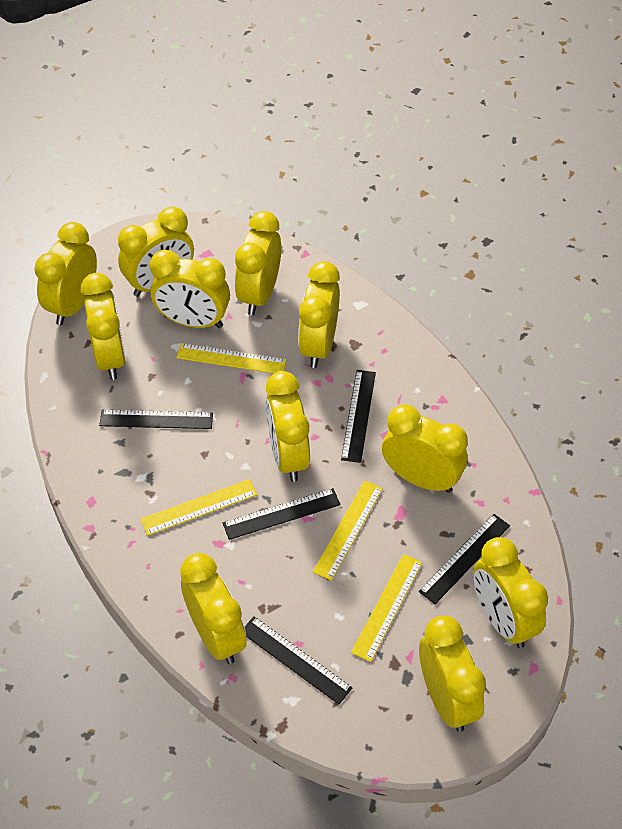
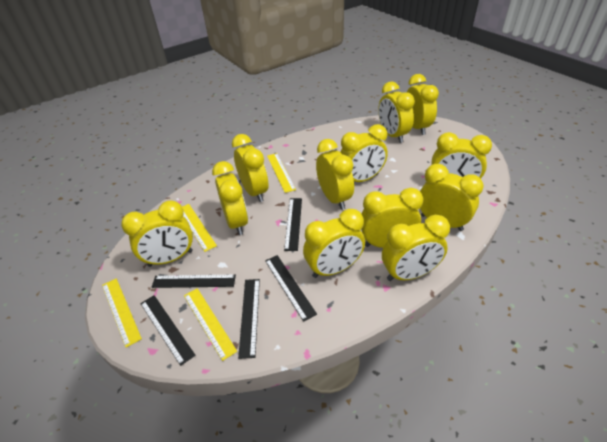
yellow clock: 11 -> 12

